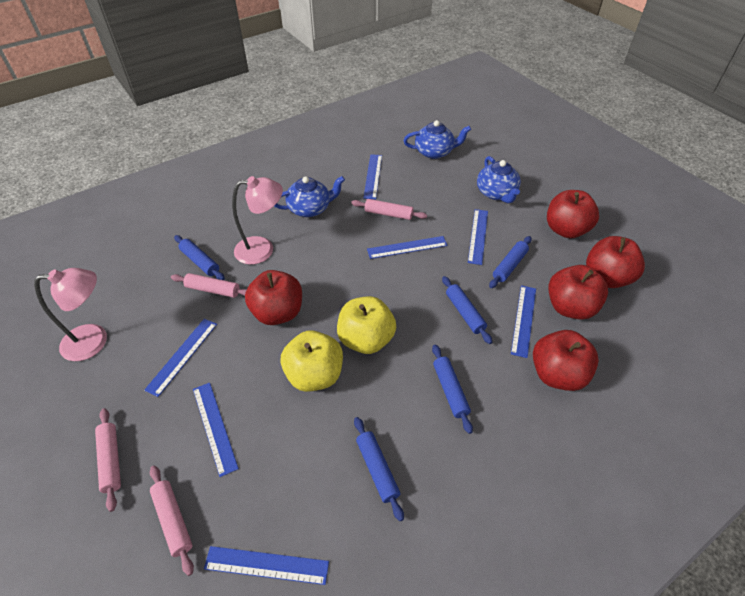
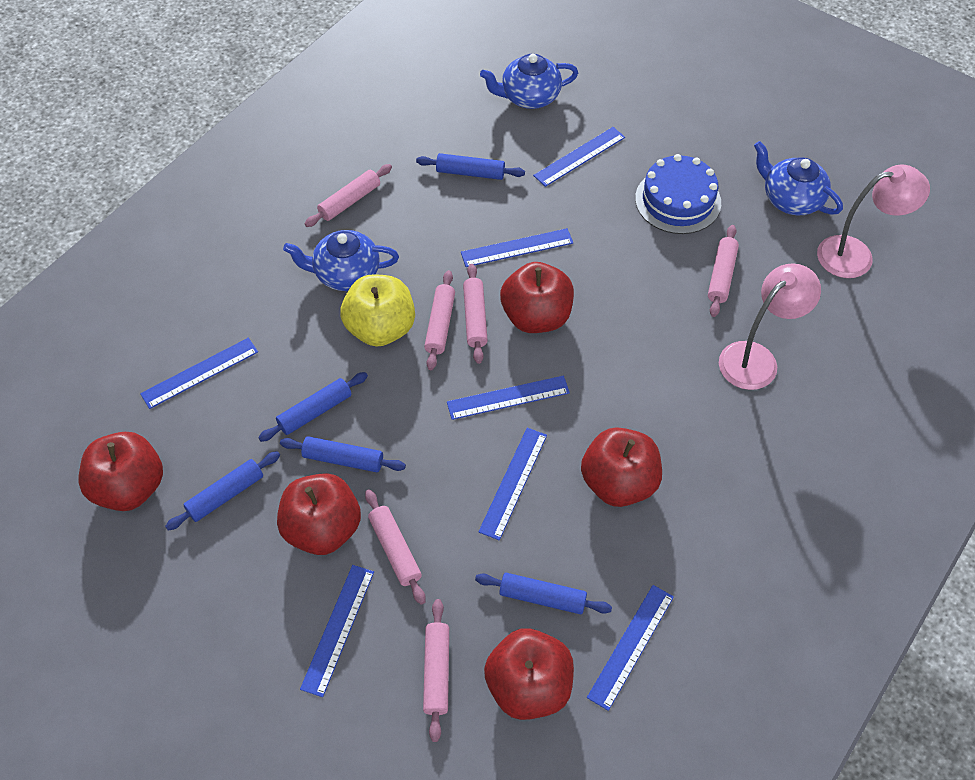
blue cake: 0 -> 1
pink rolling pin: 4 -> 6
yellow apple: 2 -> 1

